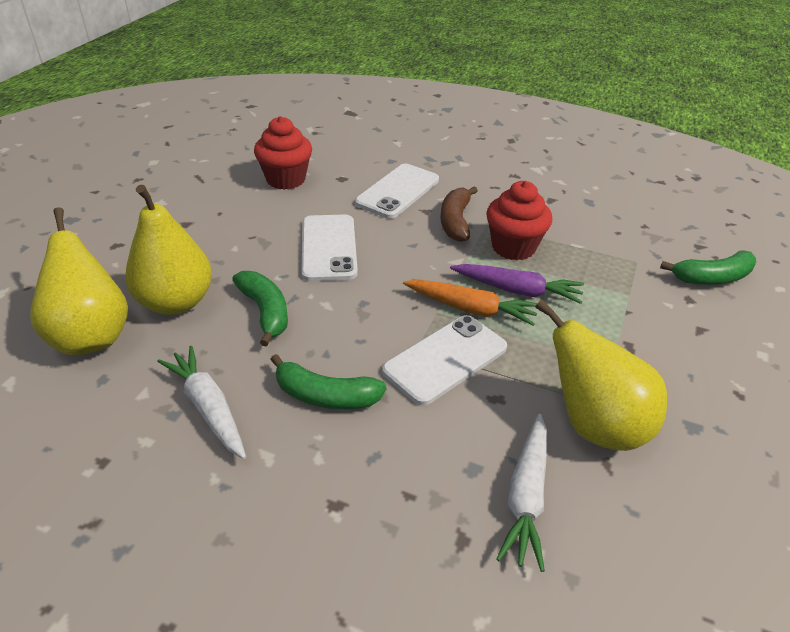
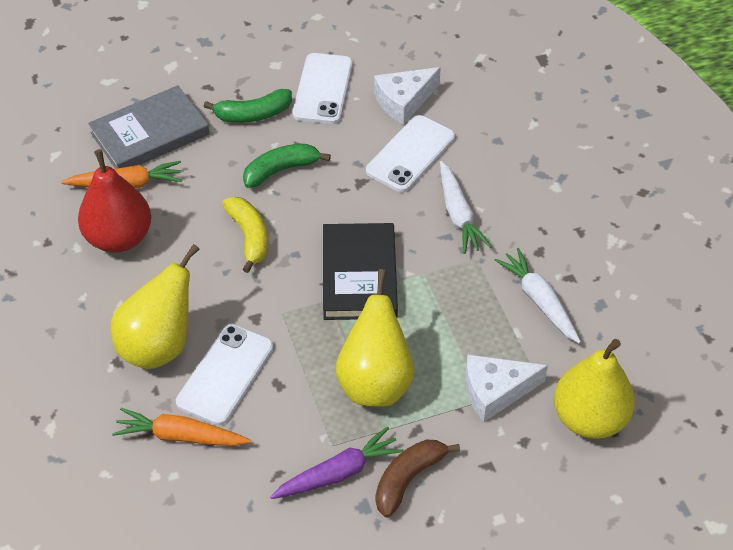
black book: 0 -> 1
green banana: 3 -> 2
grey book: 0 -> 1
orange carrot: 1 -> 2
red cupcake: 2 -> 0
red pear: 0 -> 1
white cheese: 0 -> 2
yellow banana: 0 -> 1

